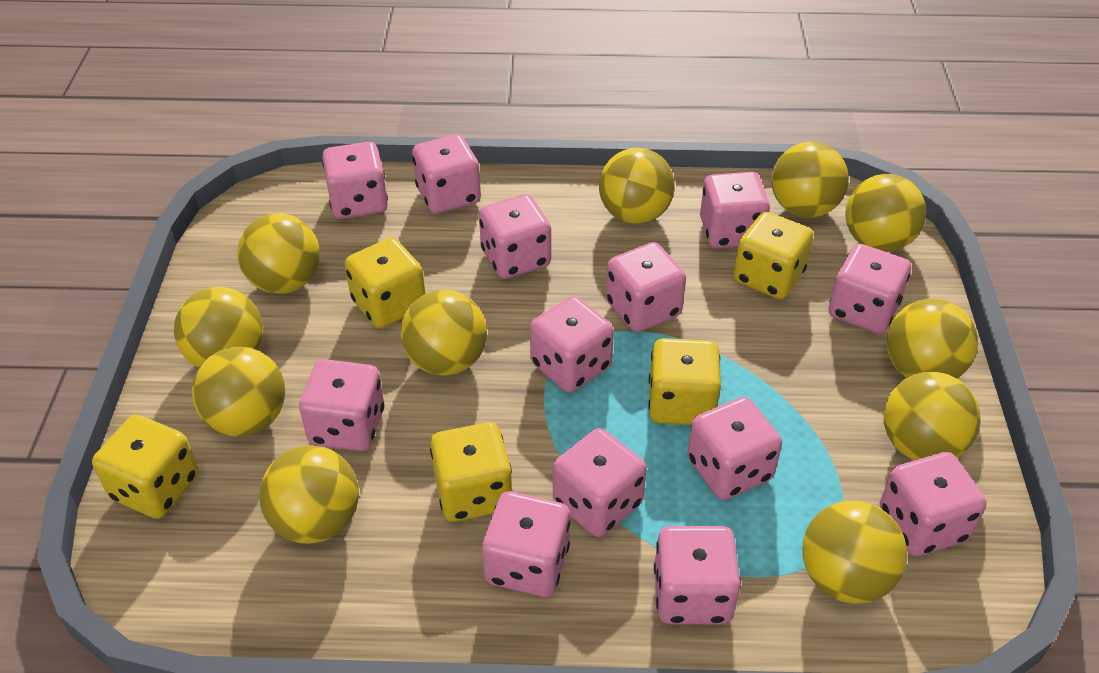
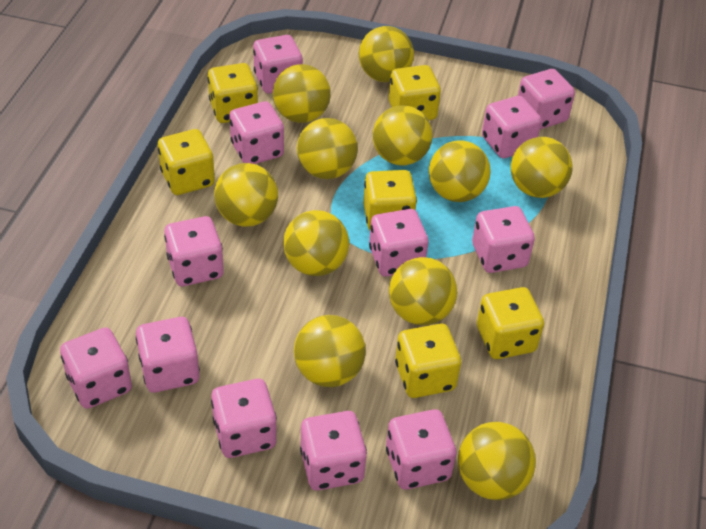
pink dice: 13 -> 12
yellow dice: 5 -> 6

